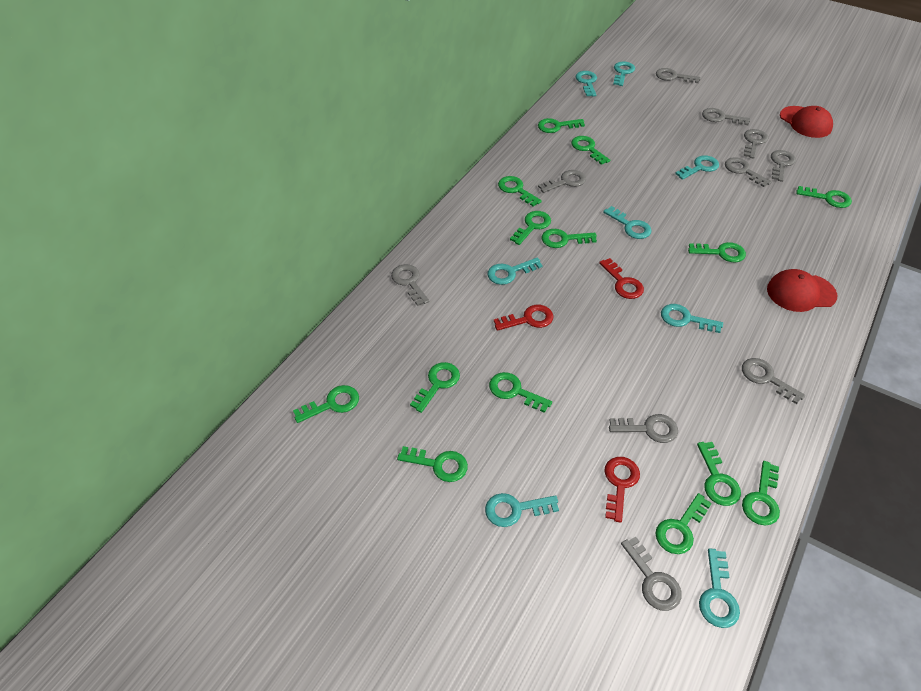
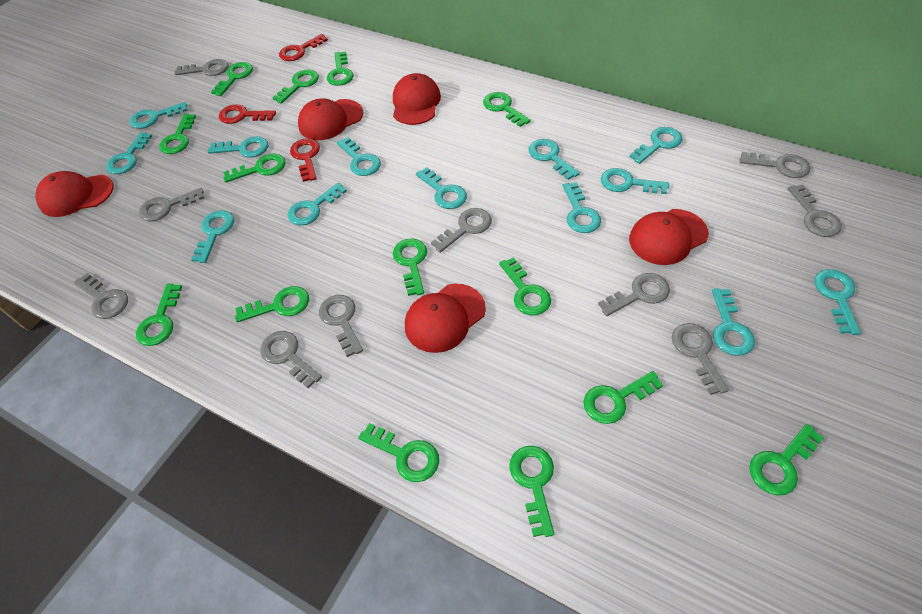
red cap: 2 -> 5
turquoise key: 8 -> 13

